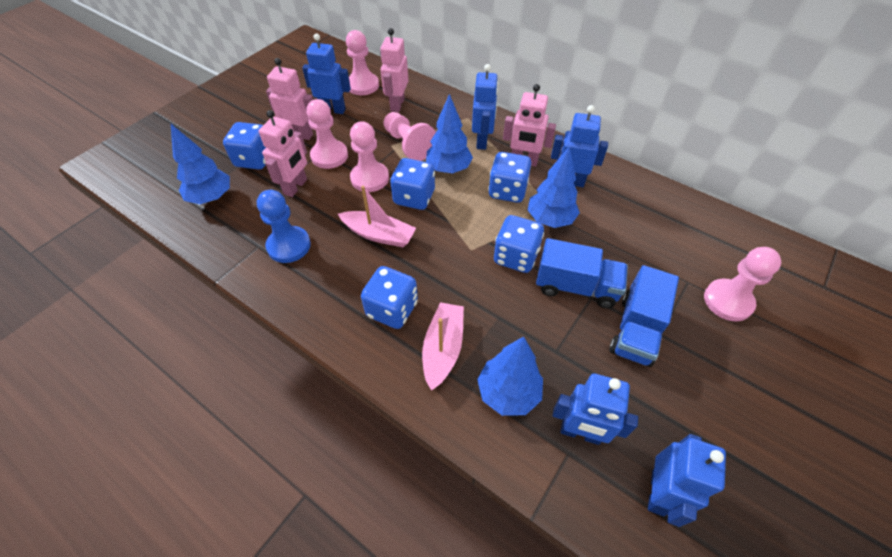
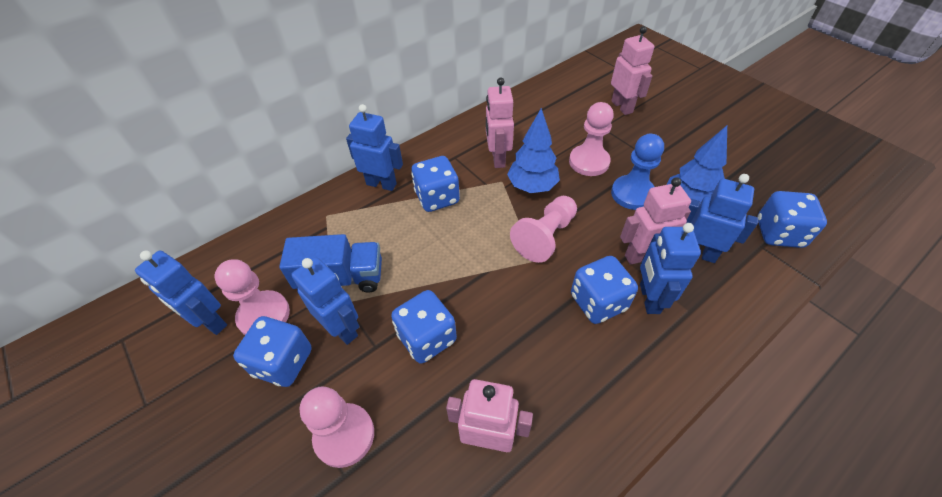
blue tree: 4 -> 2
blue truck: 2 -> 1
pink boat: 2 -> 0
pink pawn: 5 -> 4

